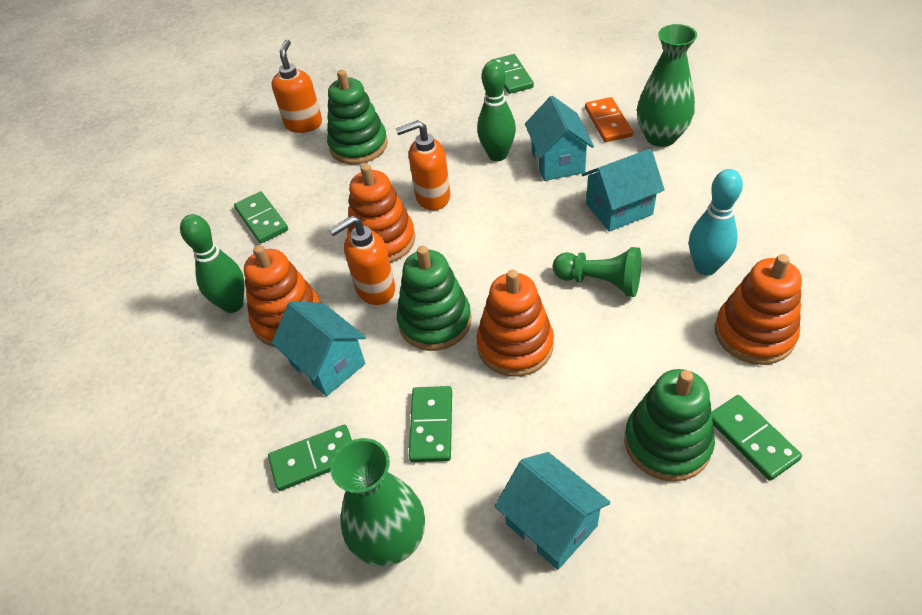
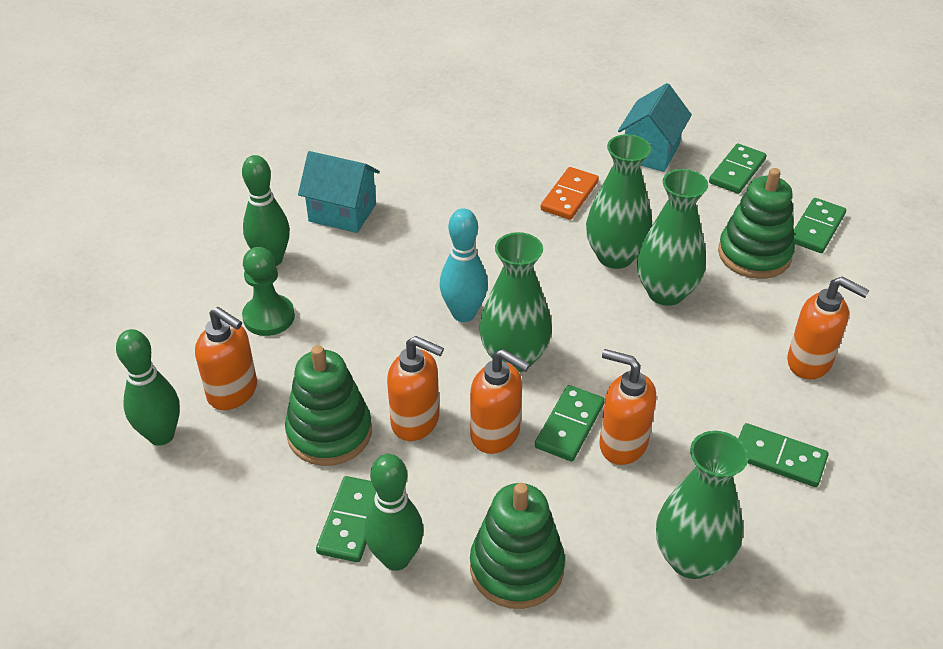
green bowling pin: 2 -> 3
green vase: 2 -> 4
orange soap dispenser: 3 -> 5
orange stacking toy: 4 -> 0
turquoise house: 4 -> 2

